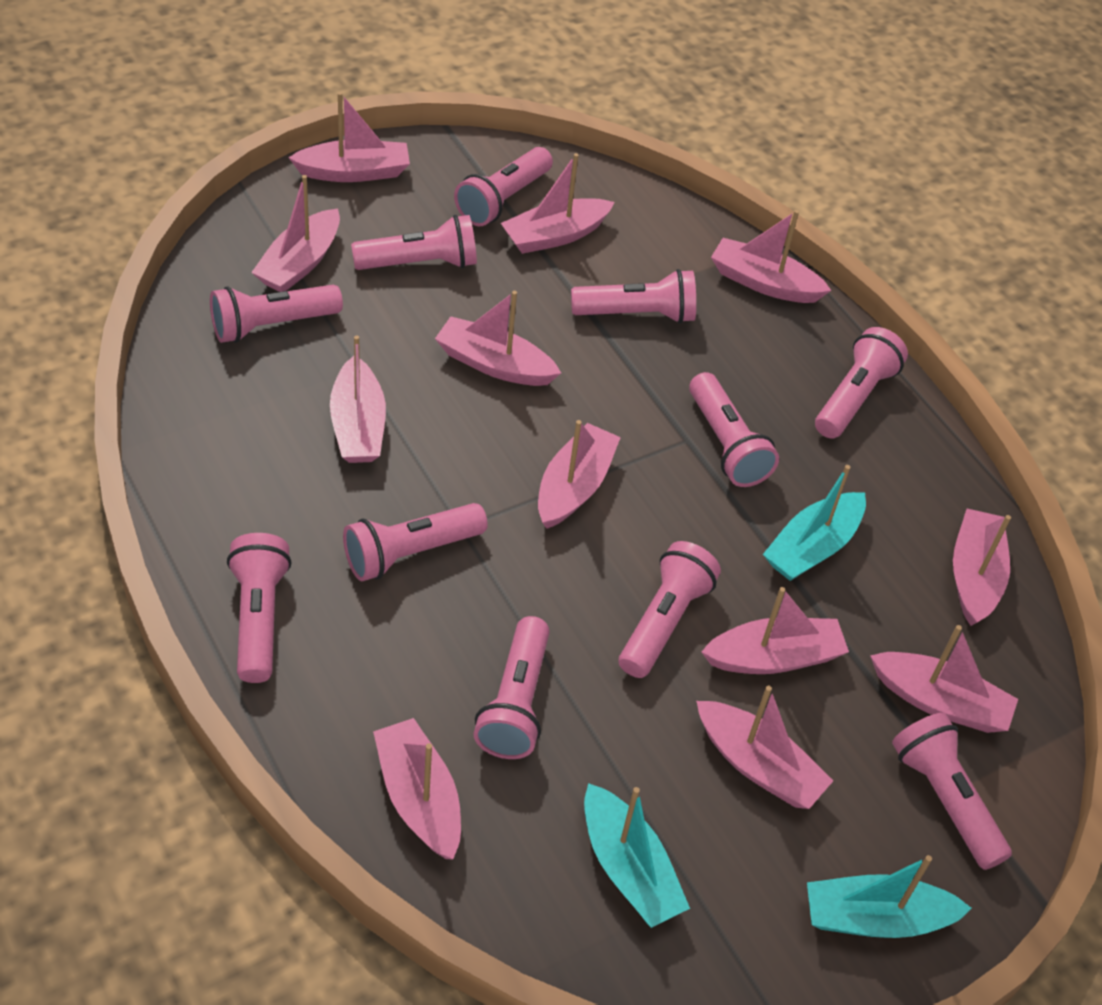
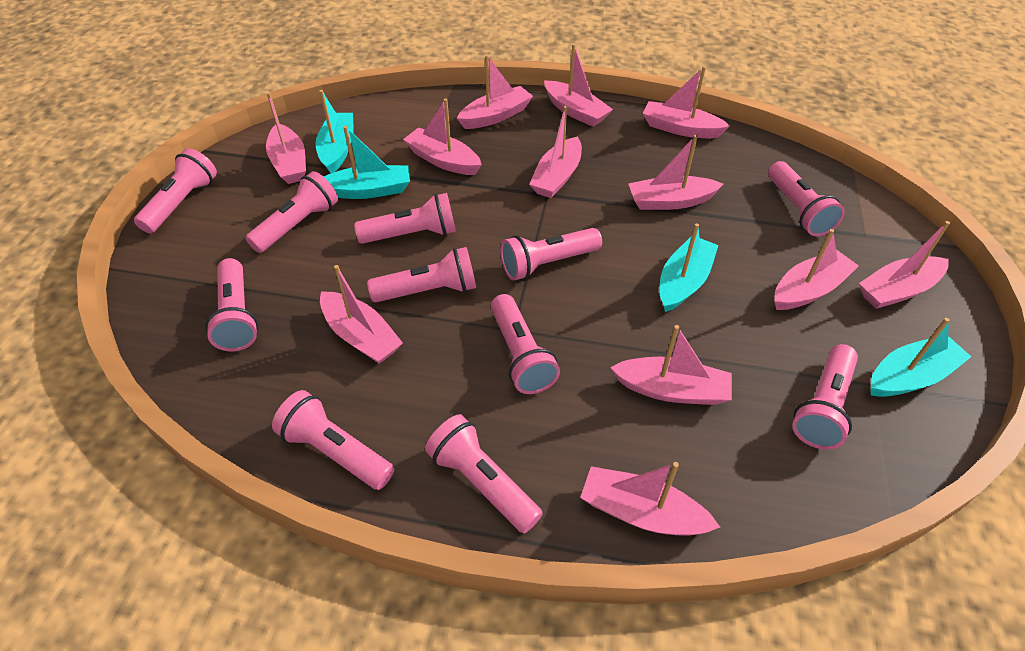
turquoise boat: 3 -> 4

